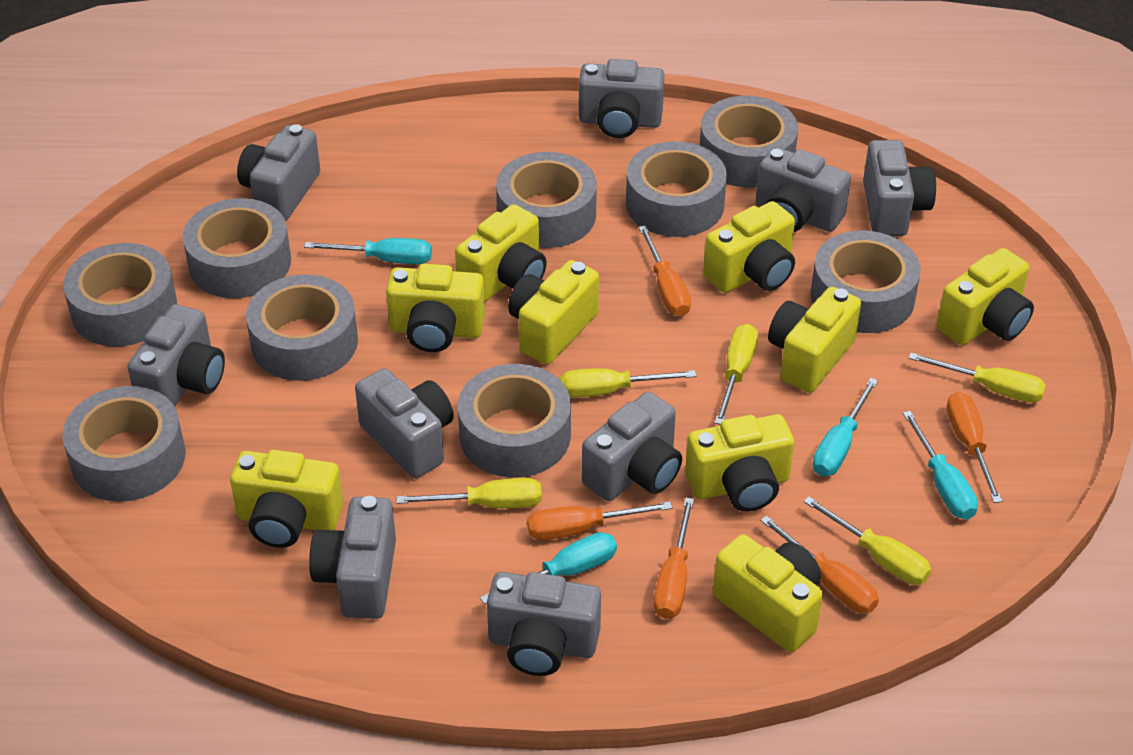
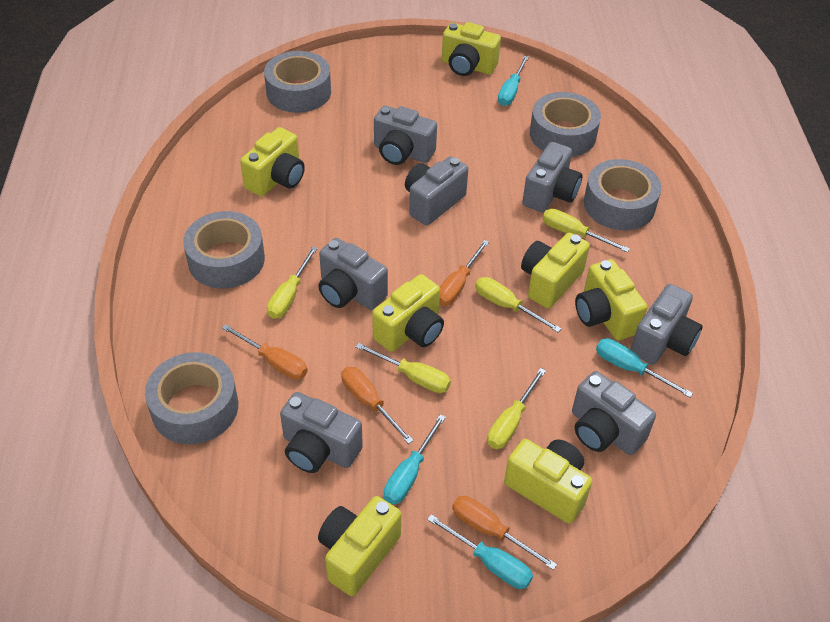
grey camera: 9 -> 7
grey tape: 9 -> 5
orange screwdriver: 5 -> 4
yellow camera: 9 -> 7

